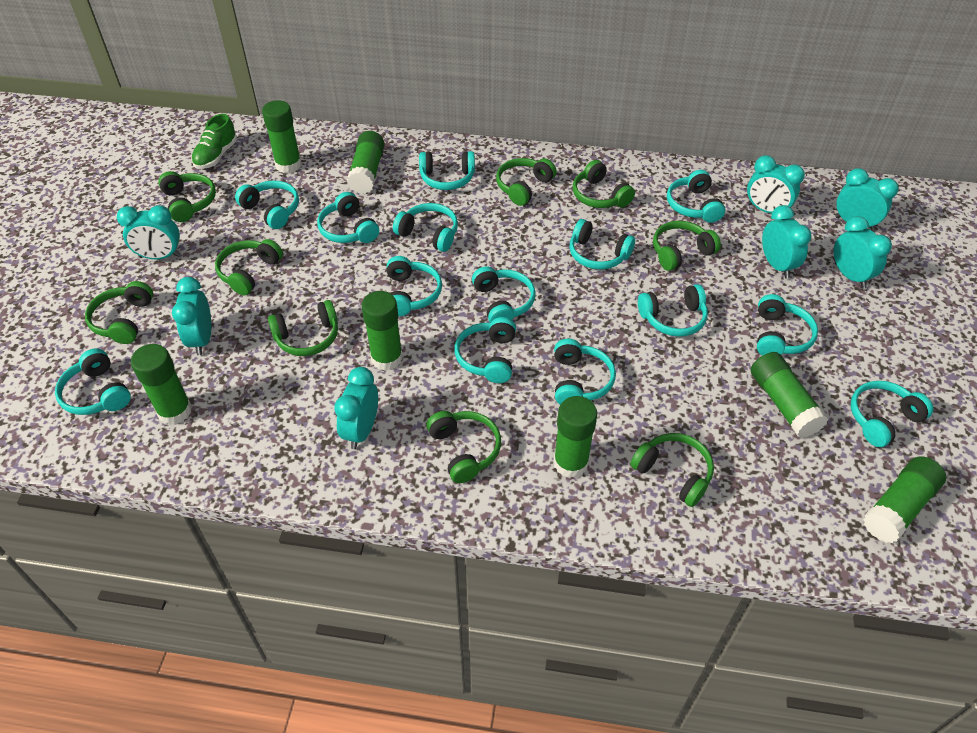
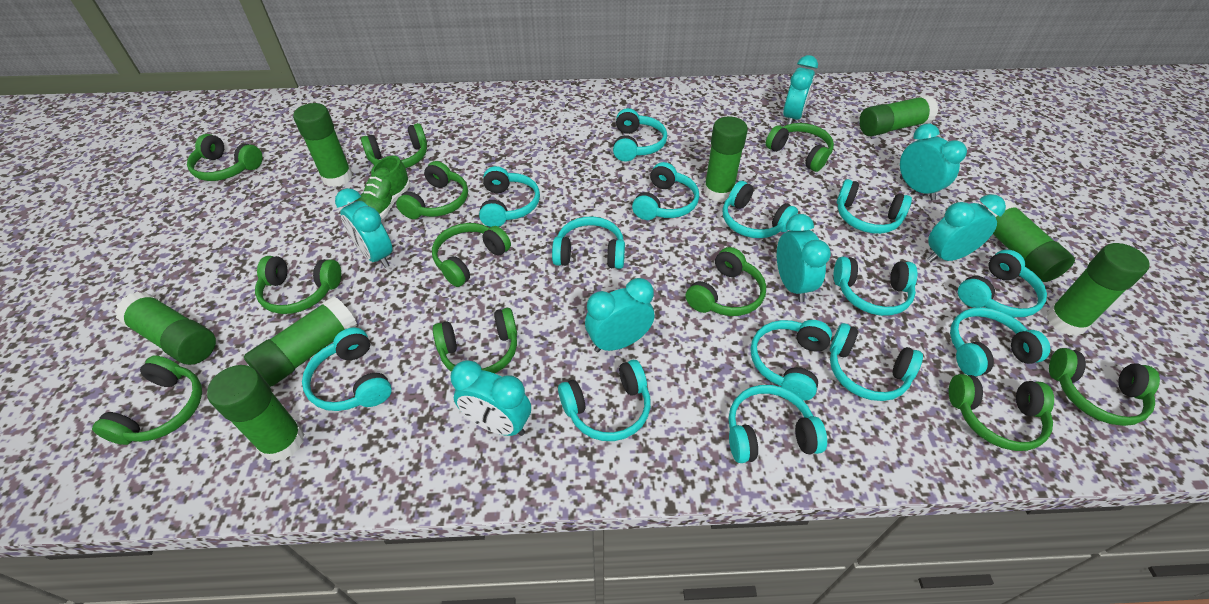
green glue stick: 7 -> 8
green headphones: 9 -> 11

